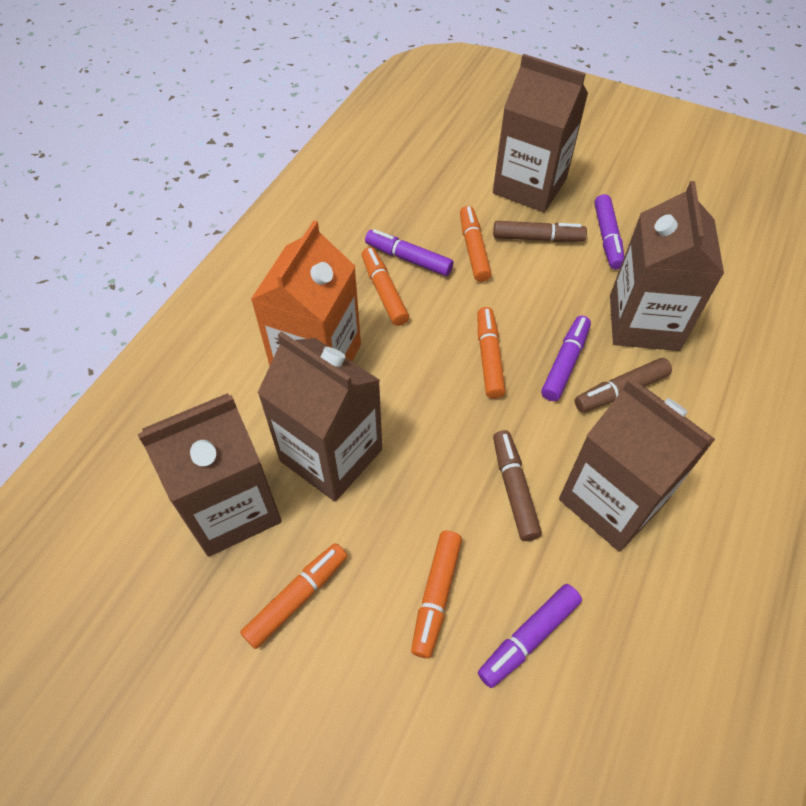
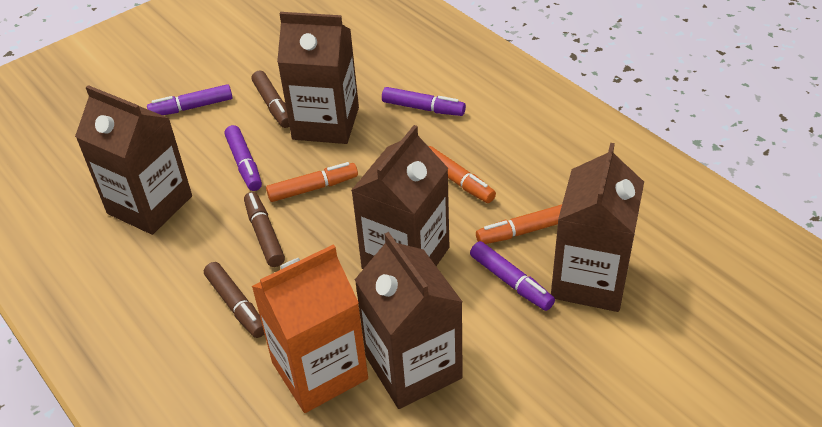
orange marker: 5 -> 3

